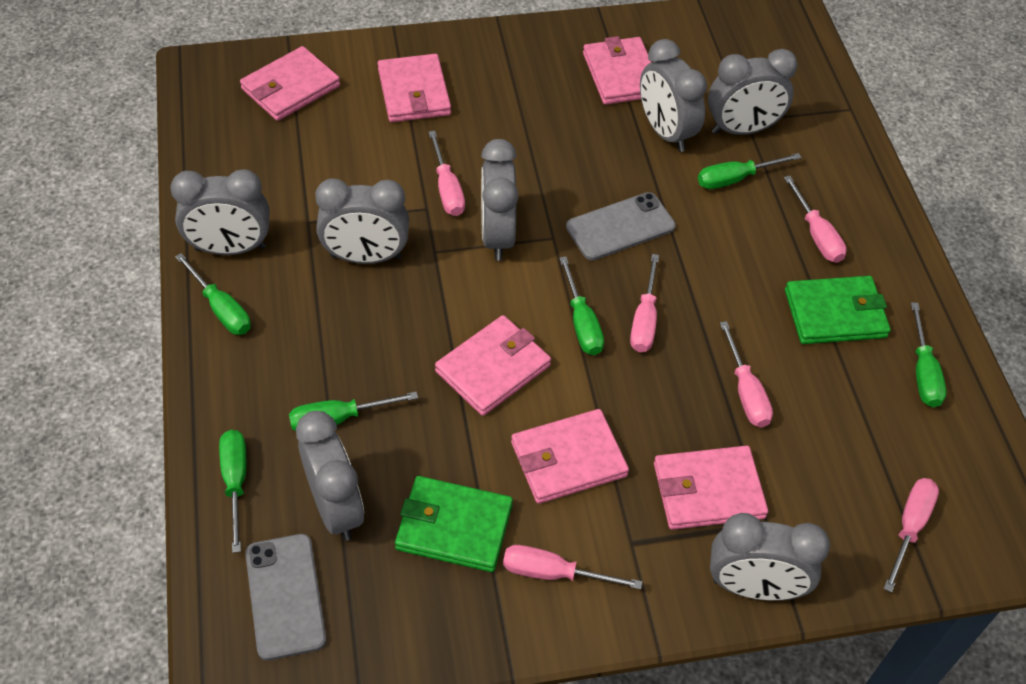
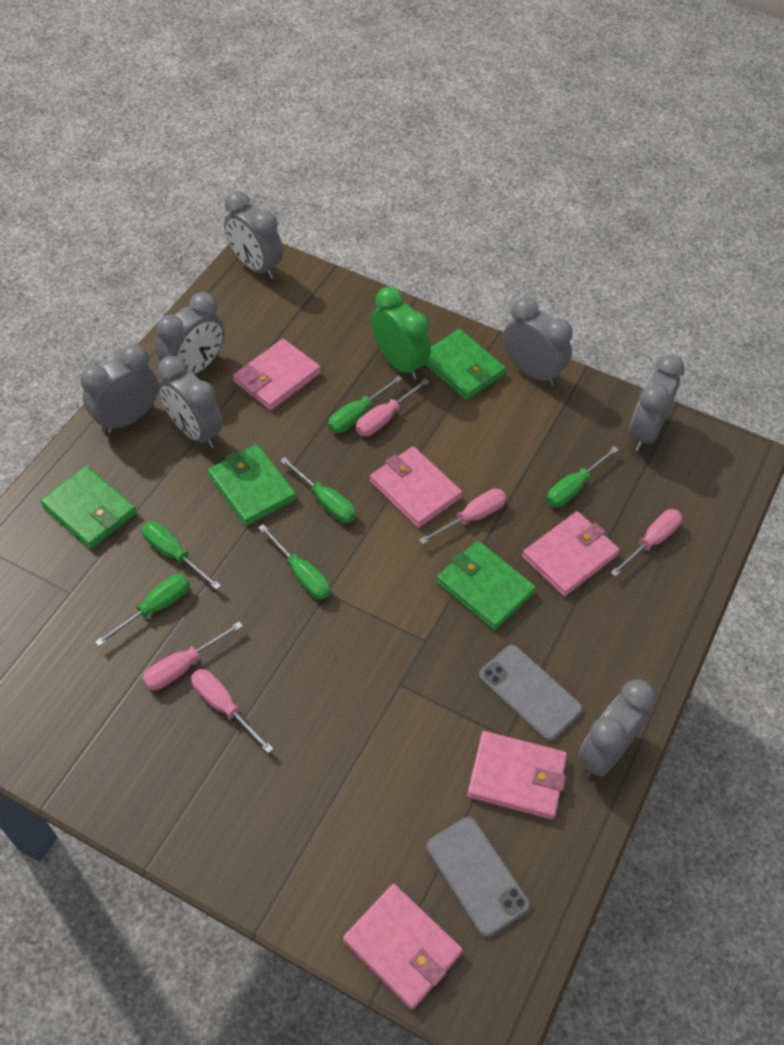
green clock: 0 -> 1
green wallet: 2 -> 4
pink screwdriver: 6 -> 5
pink wallet: 6 -> 5

